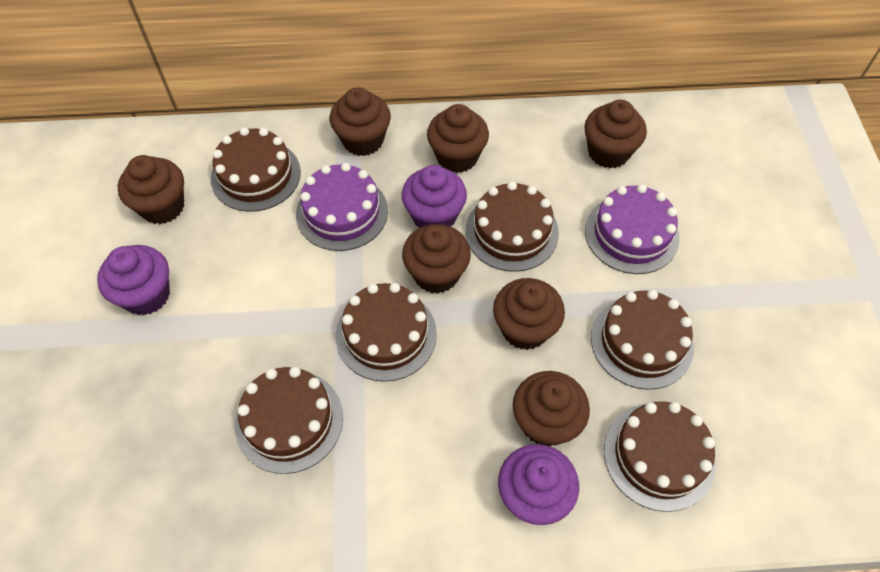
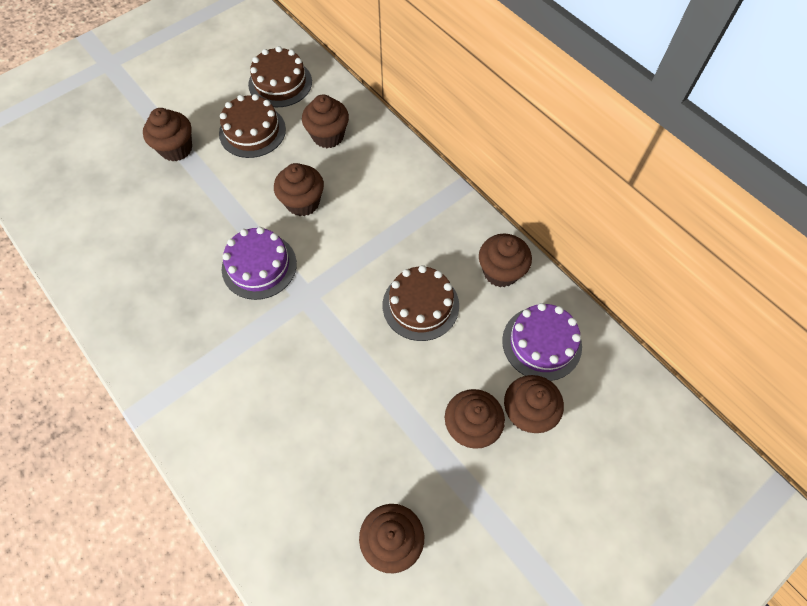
brown cake: 6 -> 3
purple cupcake: 3 -> 0

